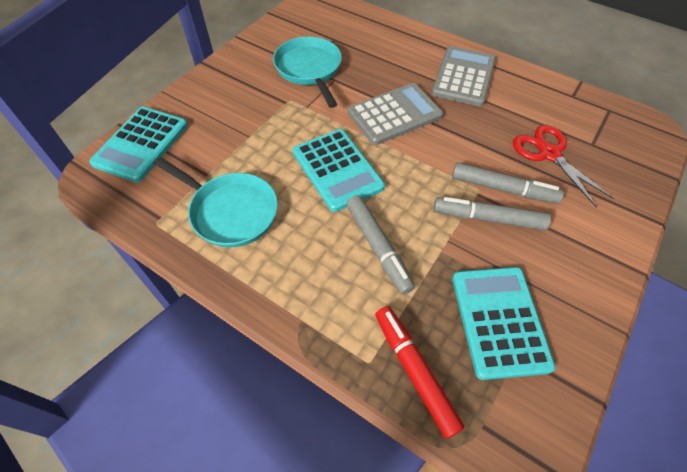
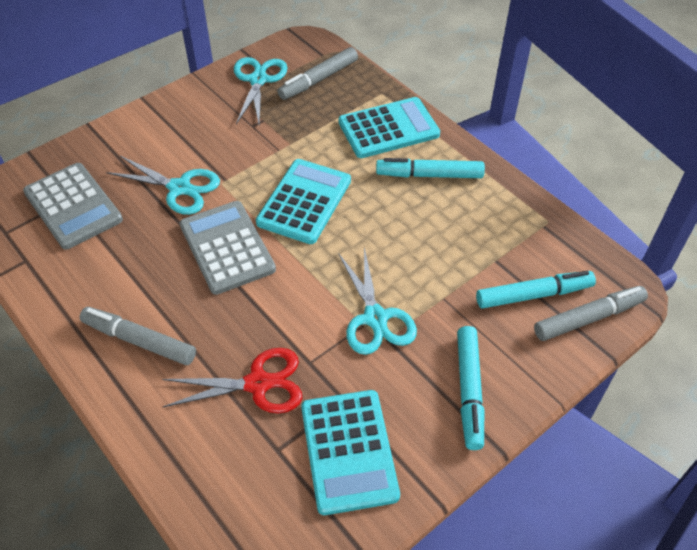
red marker: 1 -> 0
turquoise marker: 0 -> 3
turquoise pan: 2 -> 0
turquoise scissors: 0 -> 3

